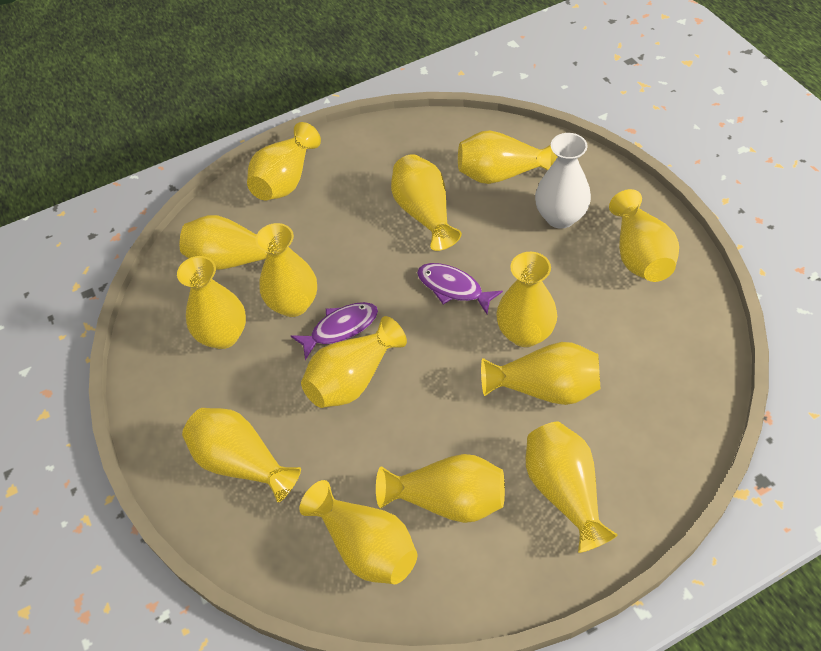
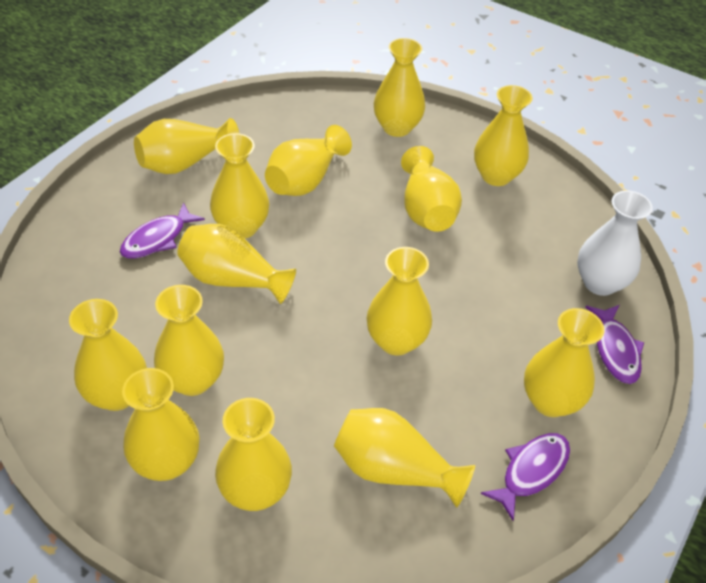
purple fish: 2 -> 3

